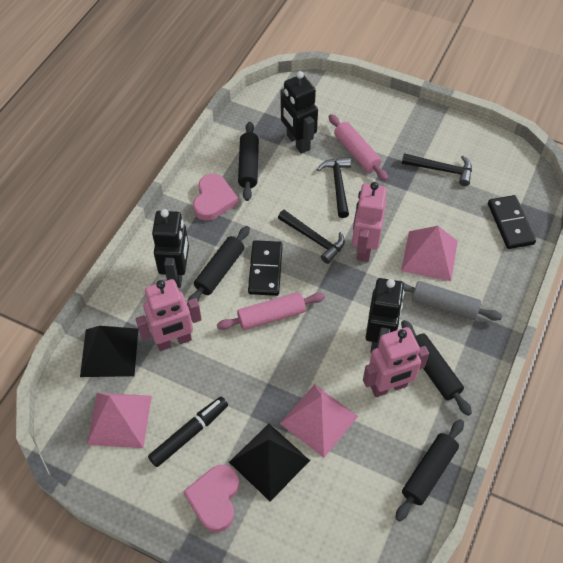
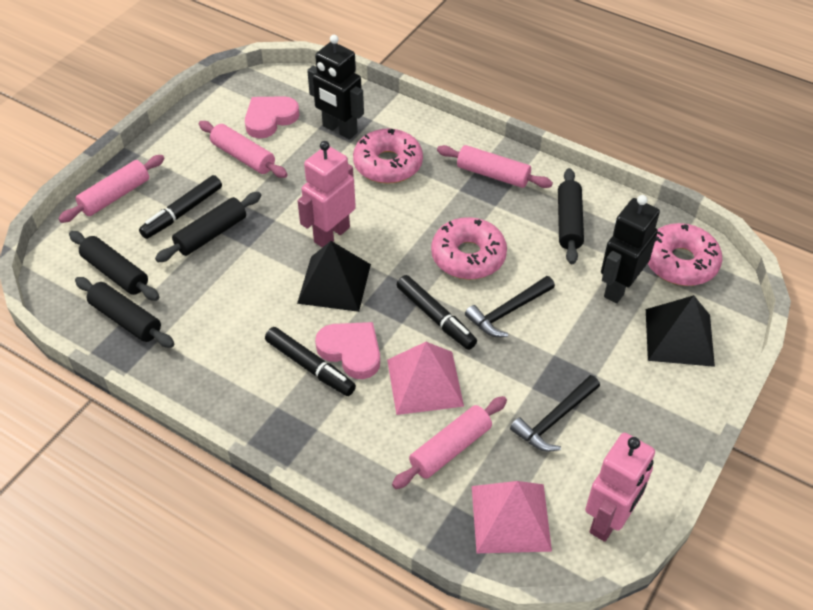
black domino: 2 -> 0
black hammer: 3 -> 2
black marker: 1 -> 3
black robot: 3 -> 2
grey rolling pin: 1 -> 0
pink donut: 0 -> 3
pink pyramid: 3 -> 2
pink robot: 3 -> 2
pink rolling pin: 2 -> 4

